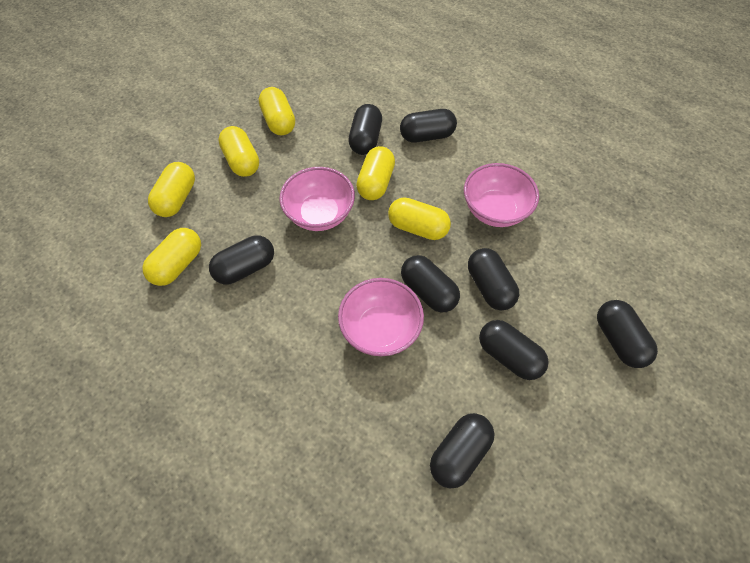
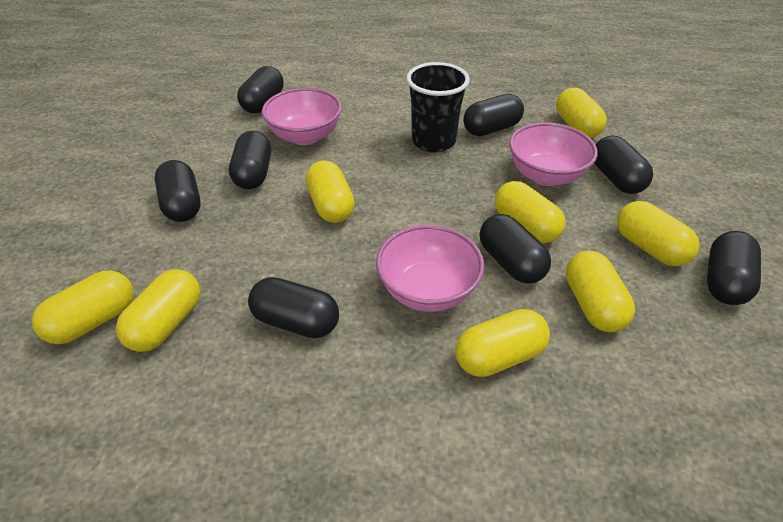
black cup: 0 -> 1
yellow capsule: 6 -> 8

